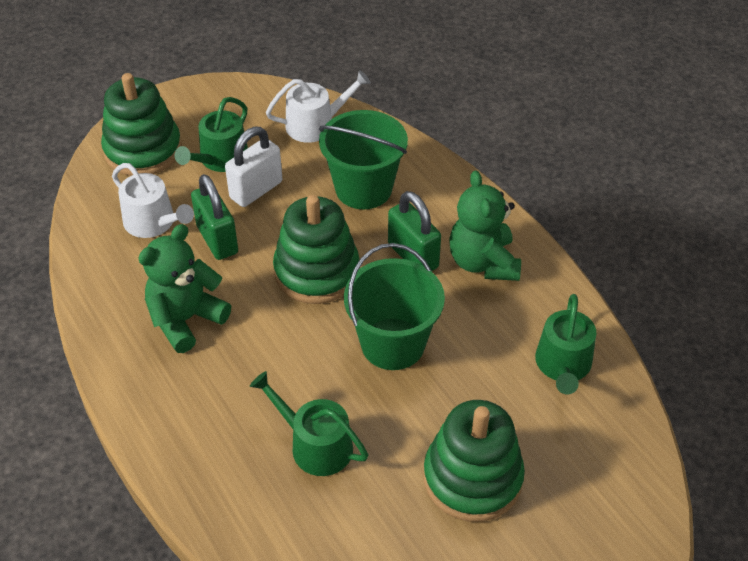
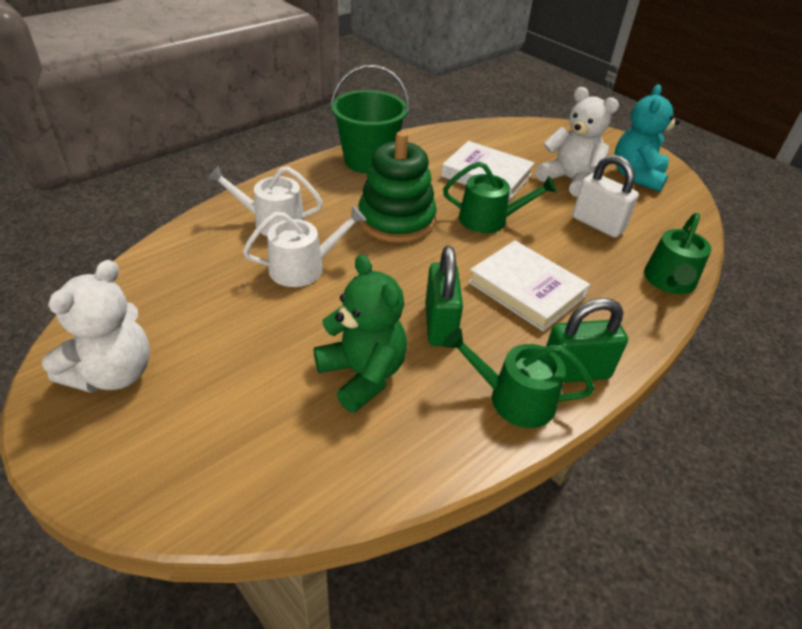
green bucket: 2 -> 1
green stacking toy: 3 -> 1
green teddy bear: 2 -> 1
turquoise teddy bear: 0 -> 1
white book: 0 -> 2
white teddy bear: 0 -> 2

